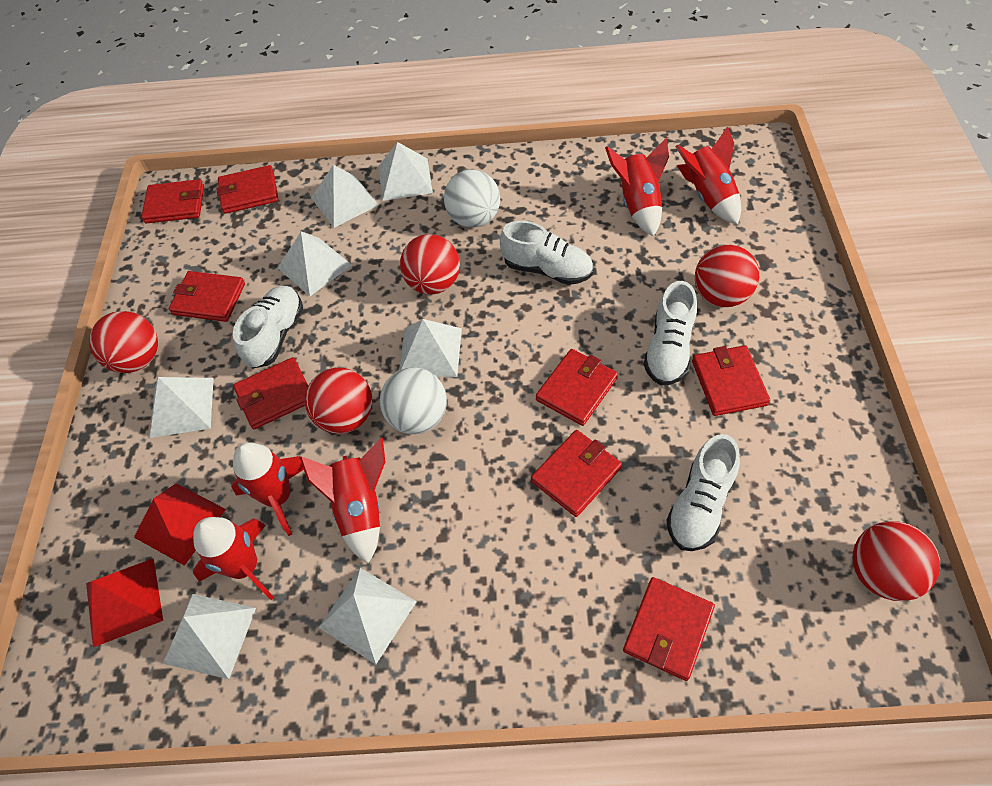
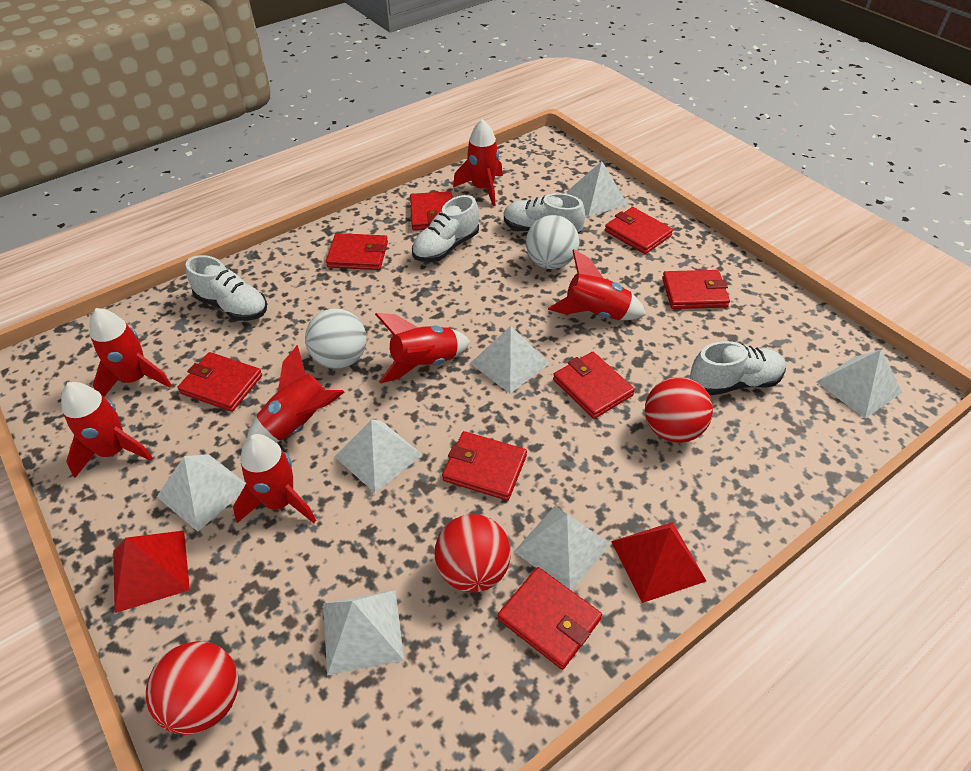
red ball: 5 -> 3
red rocket: 5 -> 7

